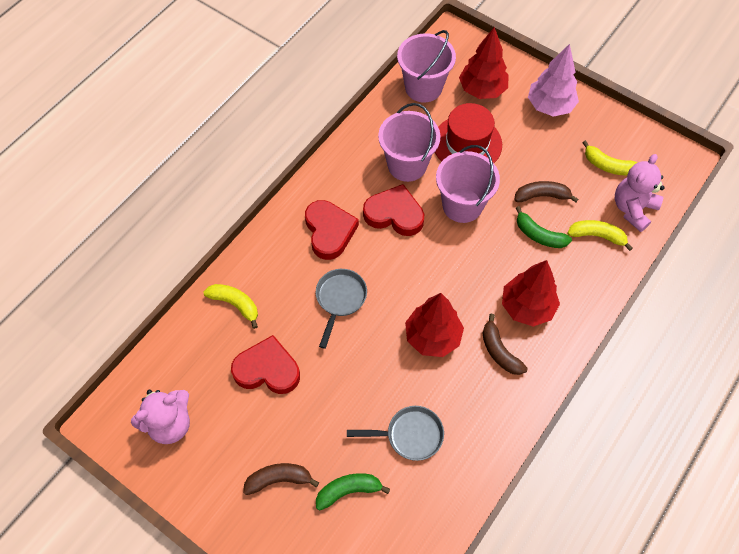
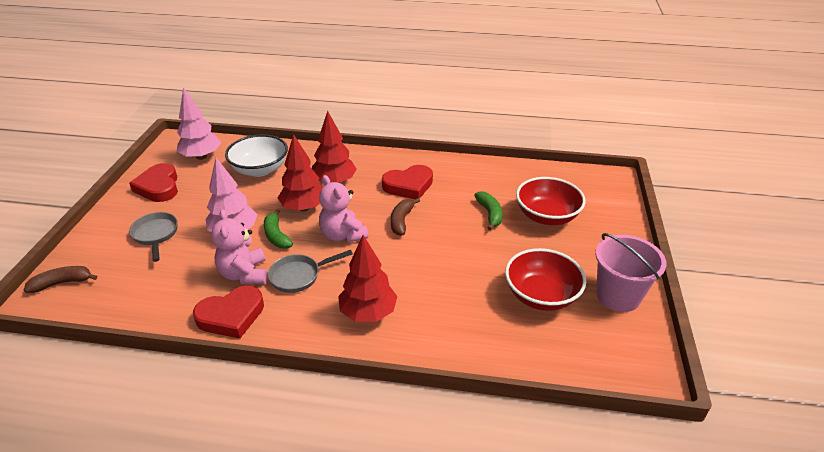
brown banana: 3 -> 2
pink bucket: 3 -> 1
pink tree: 1 -> 2
red bowl: 0 -> 2
red hat: 1 -> 0
white bowl: 0 -> 1
yellow banana: 3 -> 0

